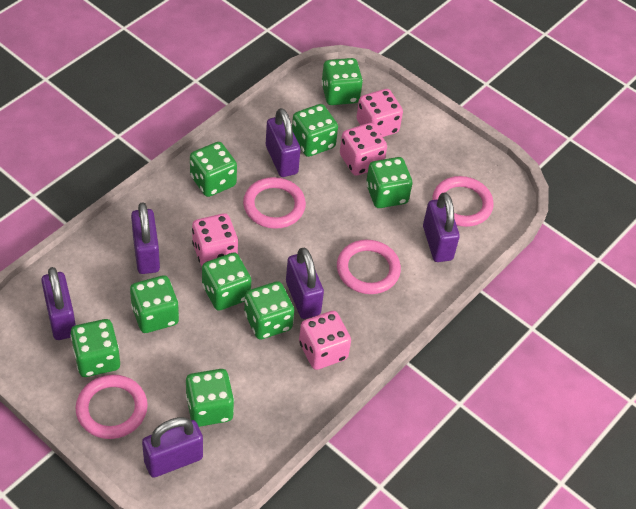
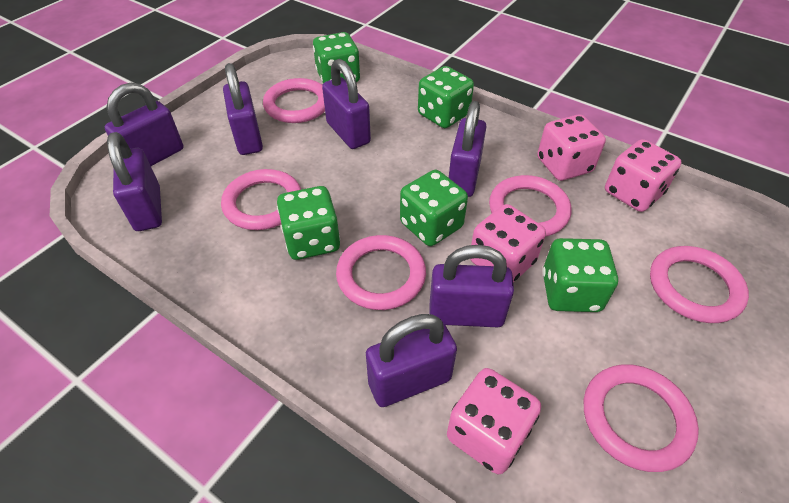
green dice: 9 -> 5
pink ring: 4 -> 6
purple padlock: 6 -> 7

